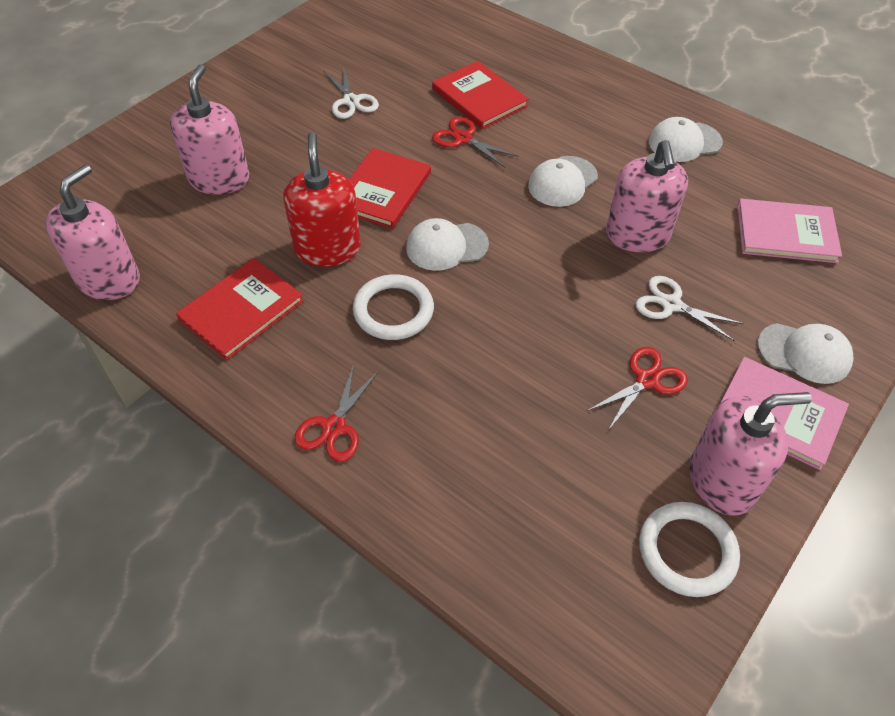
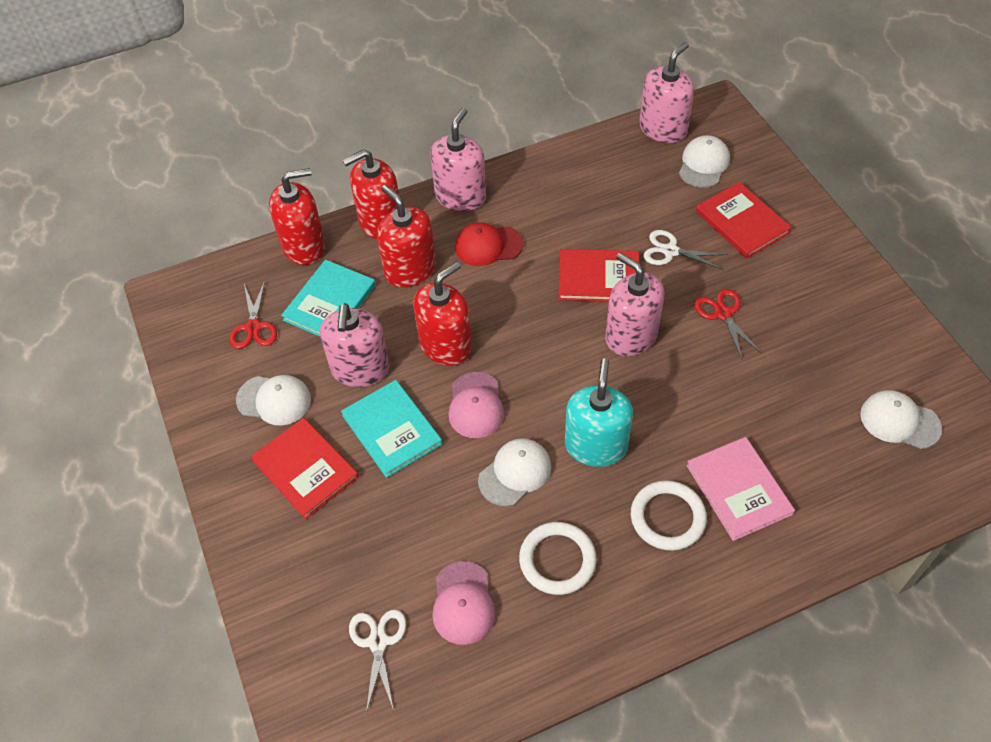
pink book: 2 -> 1
pink cap: 0 -> 2
red cap: 0 -> 1
red scissors: 3 -> 2
red soap dispenser: 1 -> 4
turquoise book: 0 -> 2
turquoise soap dispenser: 0 -> 1

